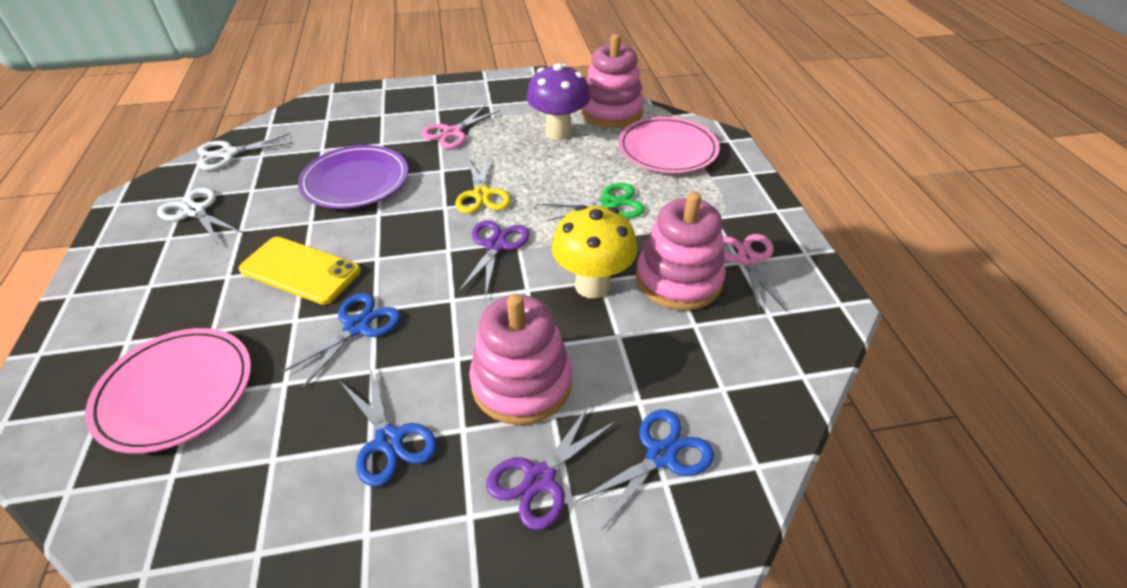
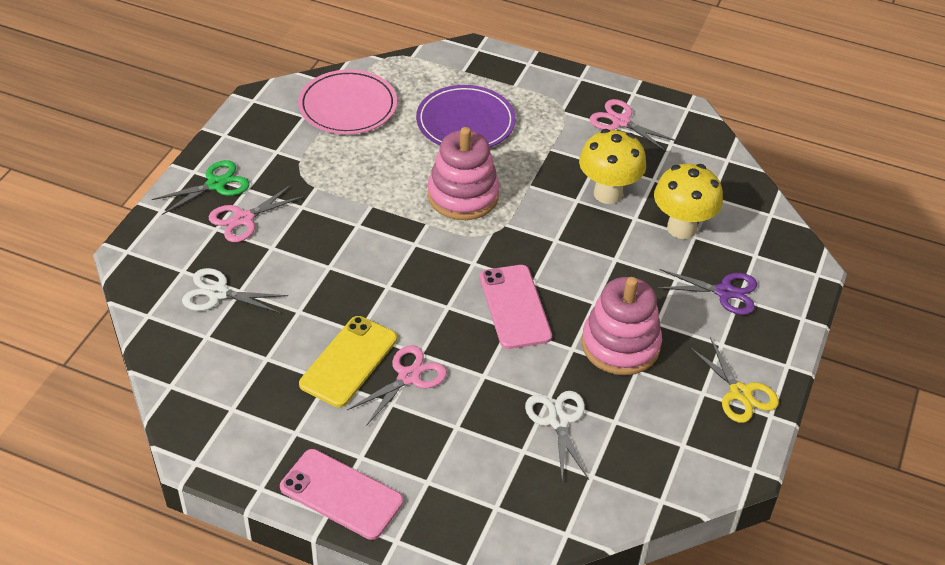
blue scissors: 3 -> 0
pink phone: 0 -> 2
pink plate: 2 -> 1
pink scissors: 2 -> 3
pink stacking toy: 3 -> 2
purple mushroom: 1 -> 0
purple scissors: 2 -> 1
yellow mushroom: 1 -> 2

